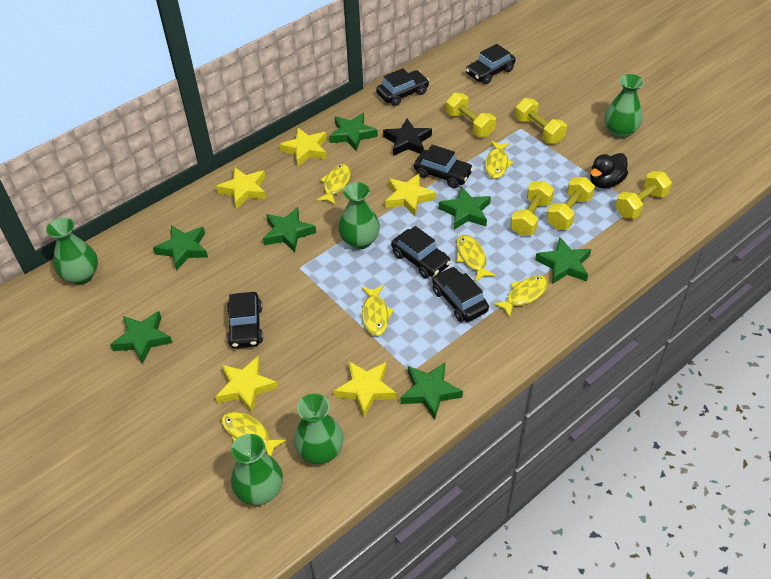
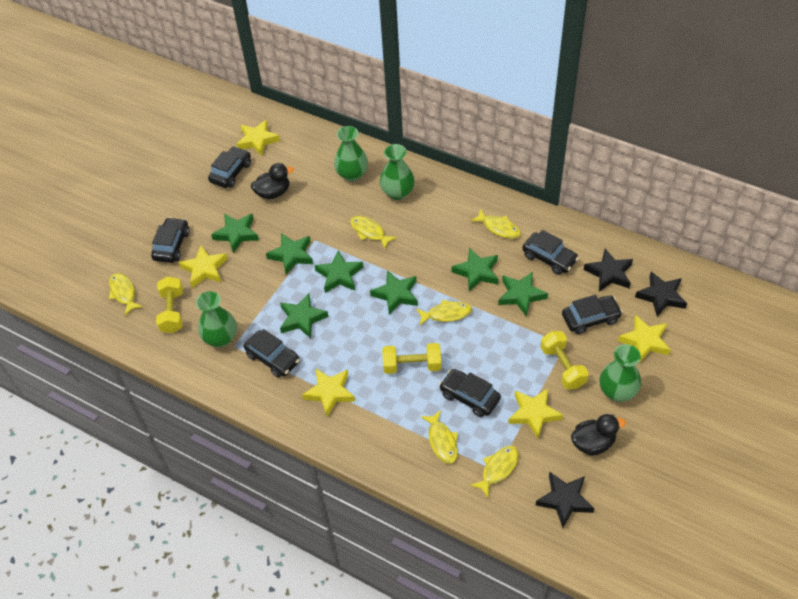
black duck: 1 -> 2
black star: 1 -> 3
green vase: 5 -> 4
yellow dumbbell: 5 -> 3

